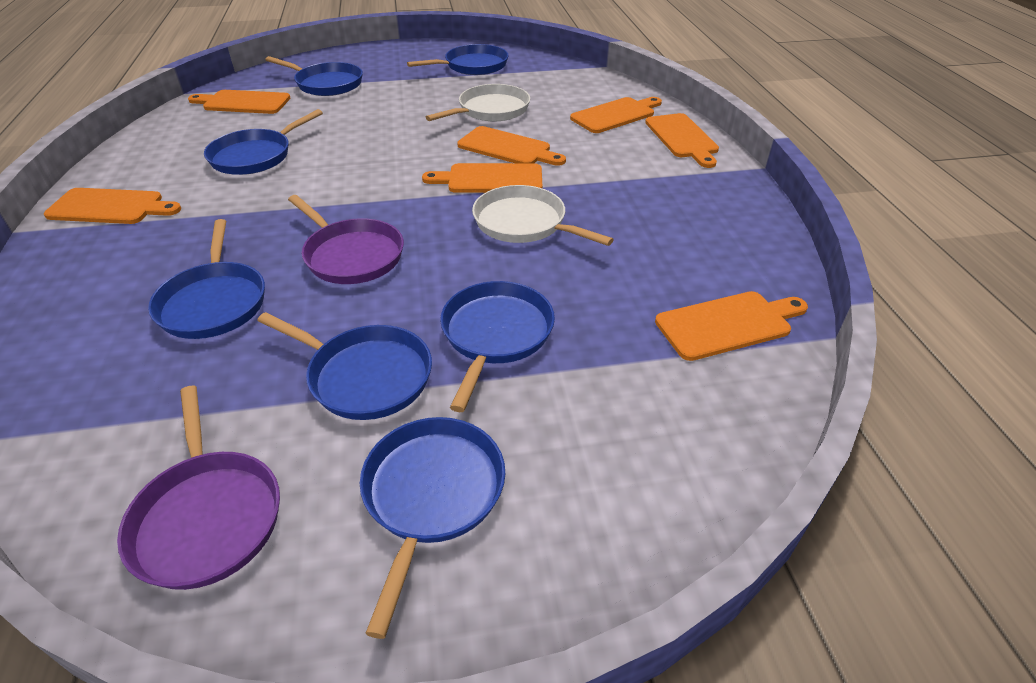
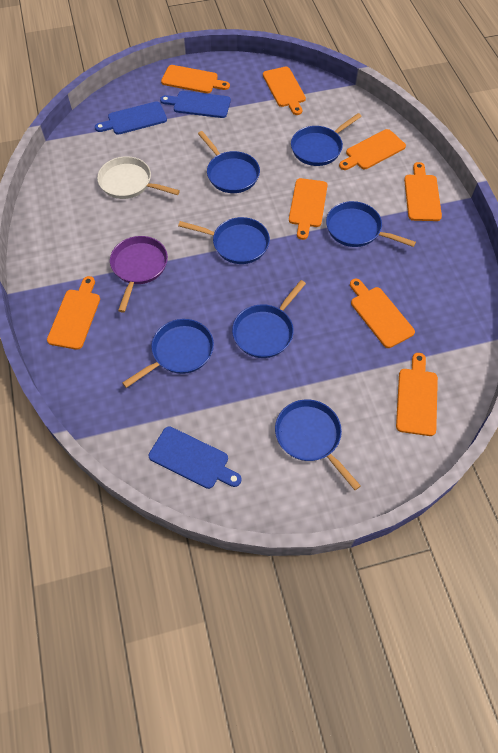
blue cutting board: 0 -> 3
orange cutting board: 7 -> 8
purple pan: 2 -> 1
white pan: 2 -> 1

